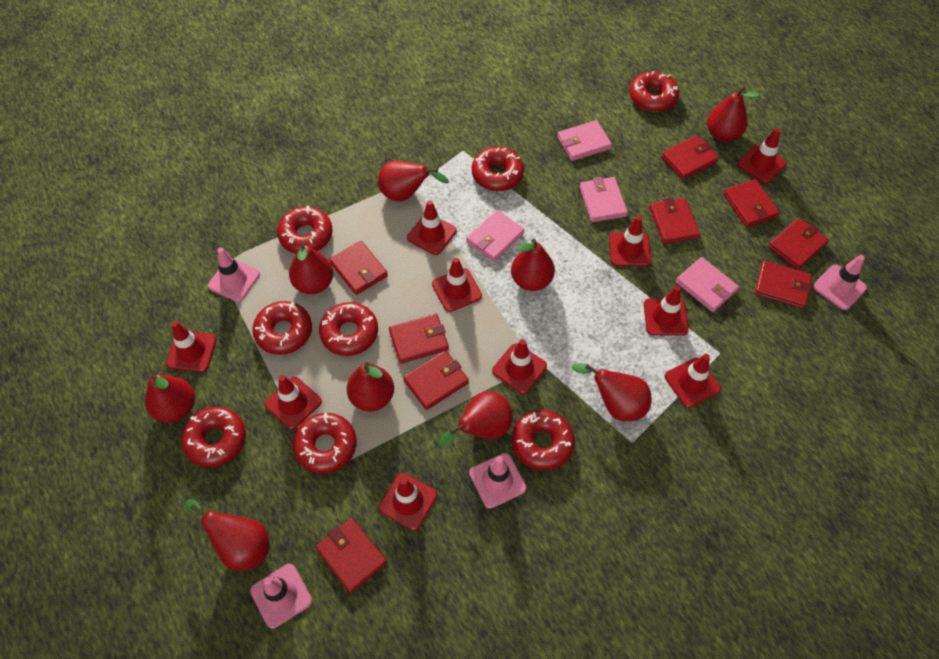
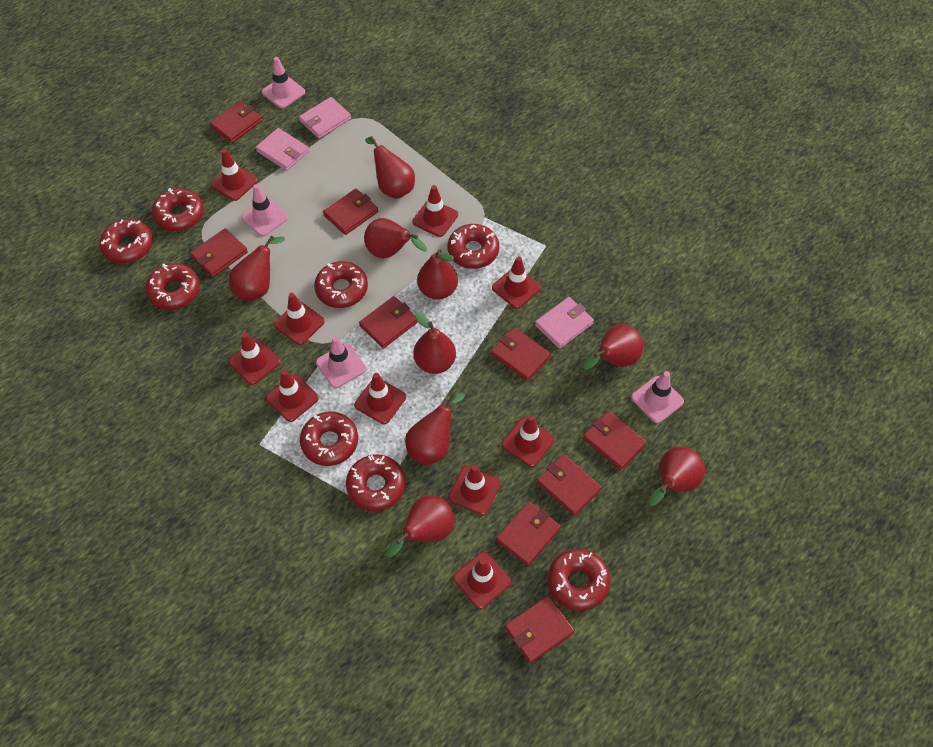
pink wallet: 4 -> 3

